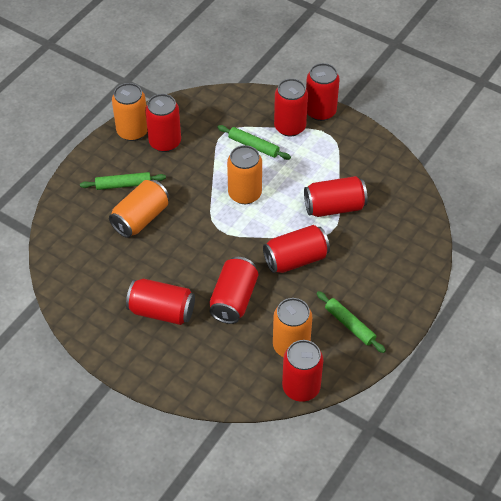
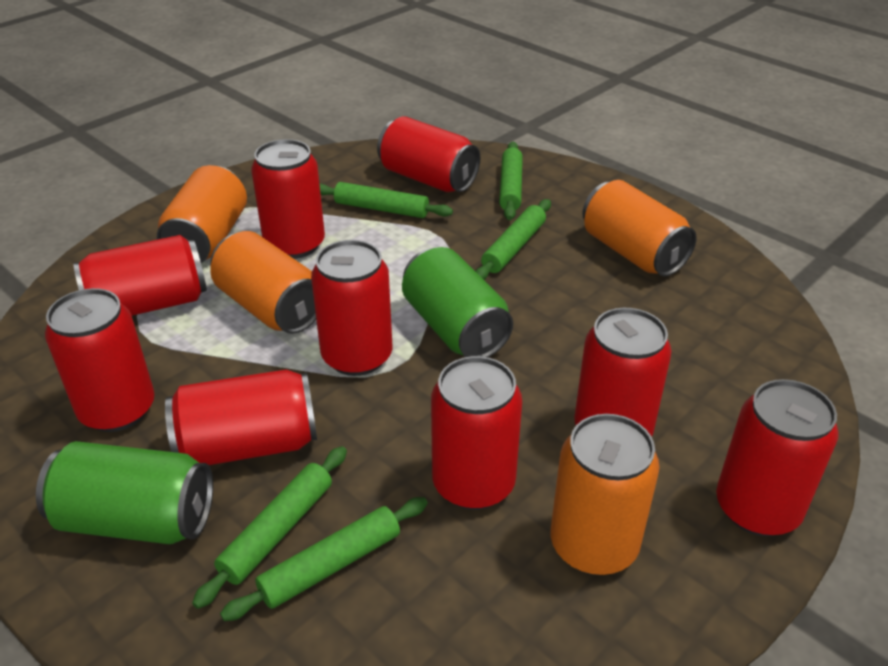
green can: 0 -> 2
green rolling pin: 3 -> 5
red can: 8 -> 9

